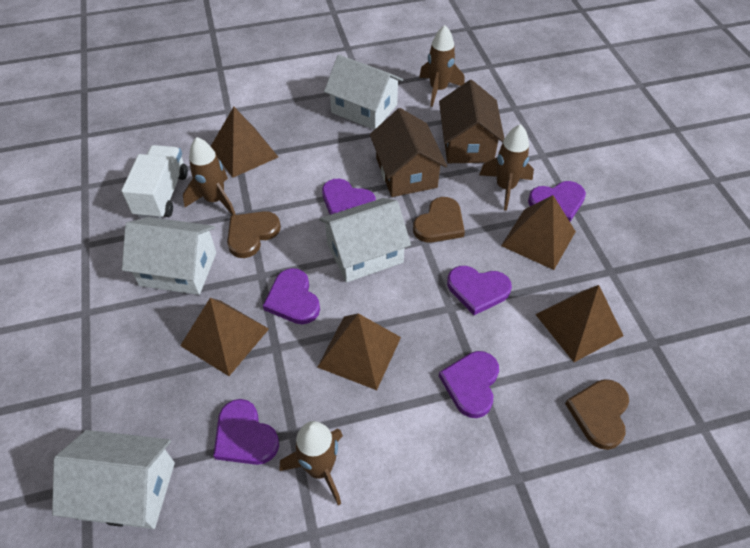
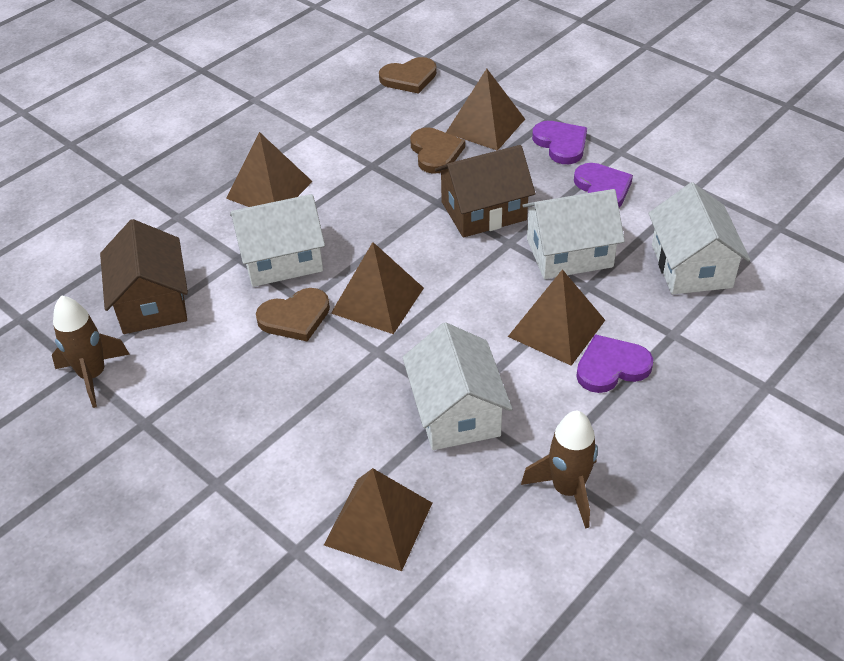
brown rocket: 4 -> 2
purple heart: 6 -> 3
white truck: 1 -> 0

